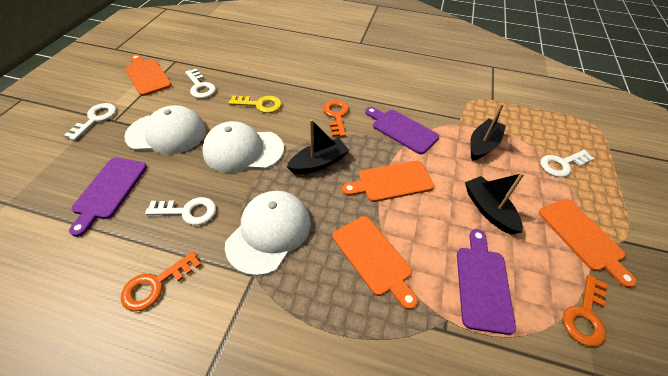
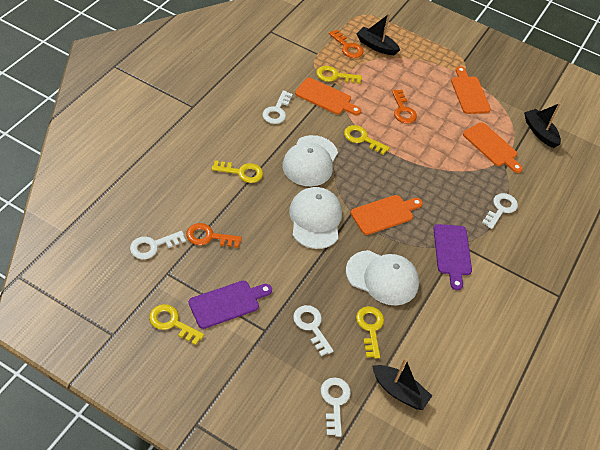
purple cutting board: 3 -> 2
white key: 4 -> 5
yellow key: 1 -> 5

